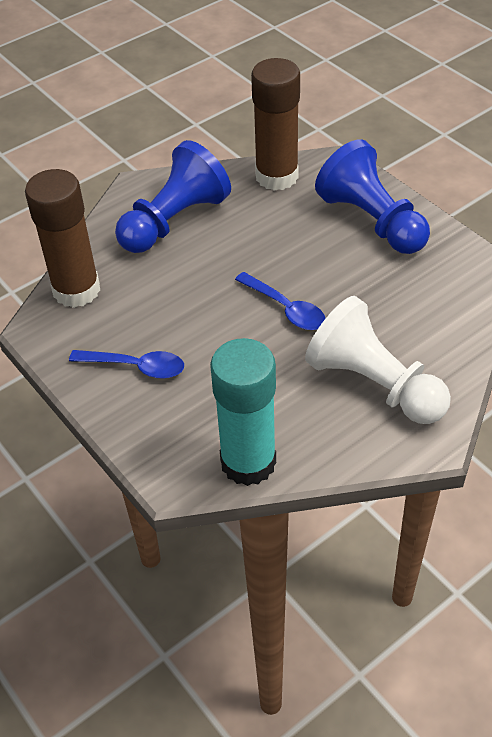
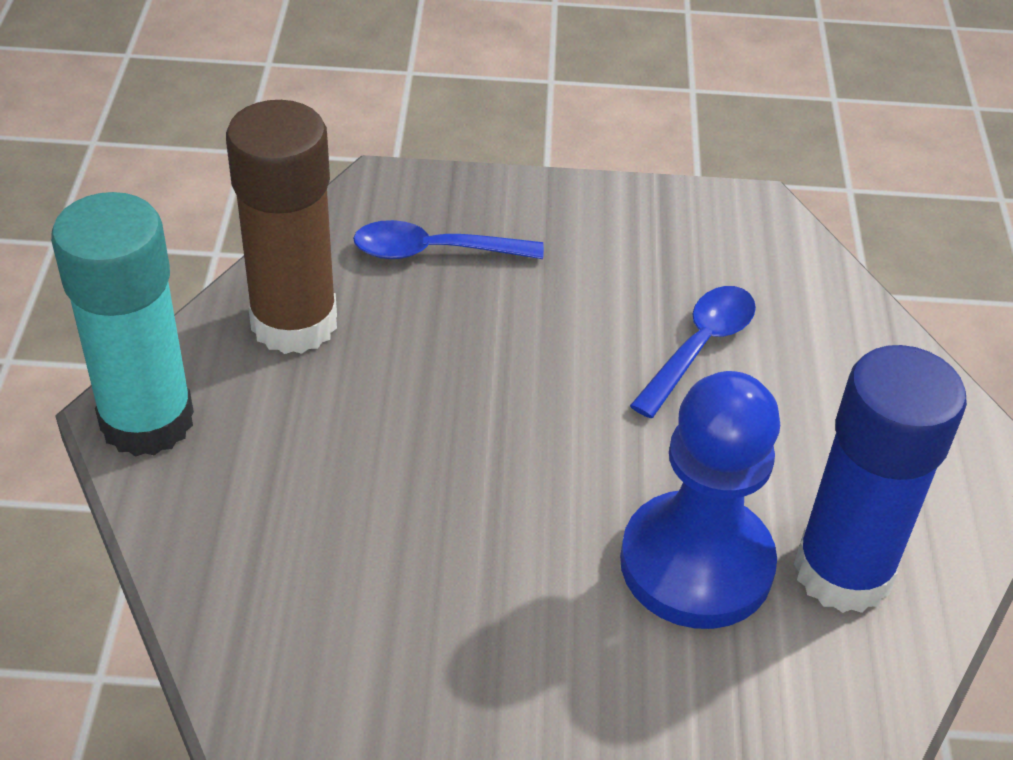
blue glue stick: 0 -> 1
blue pawn: 2 -> 1
brown glue stick: 2 -> 1
white pawn: 1 -> 0

